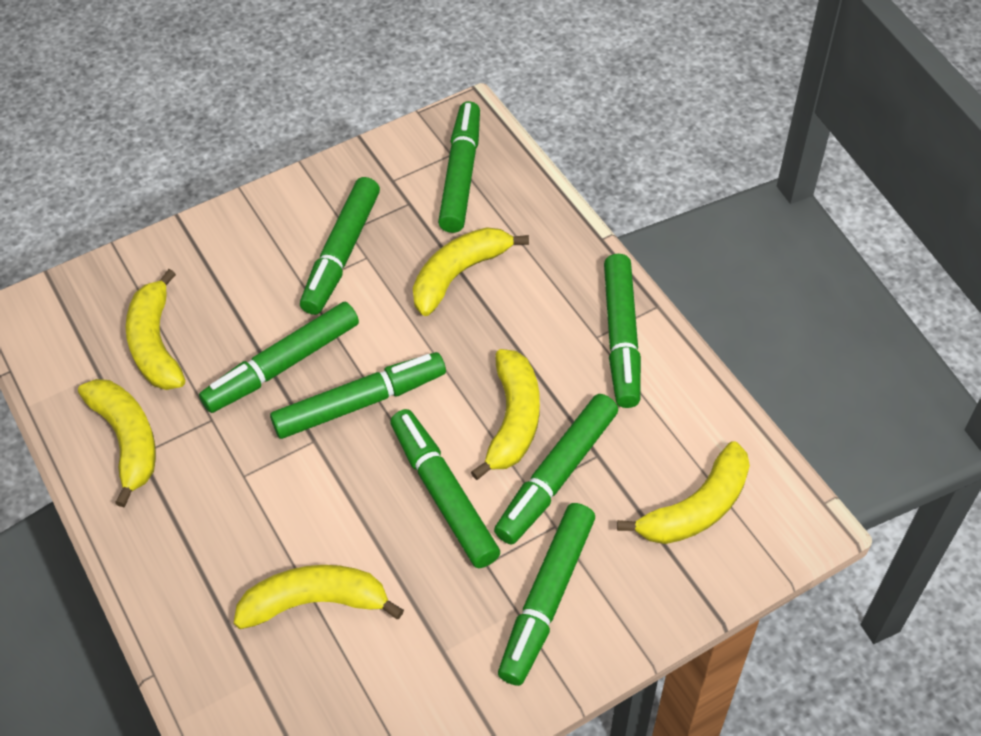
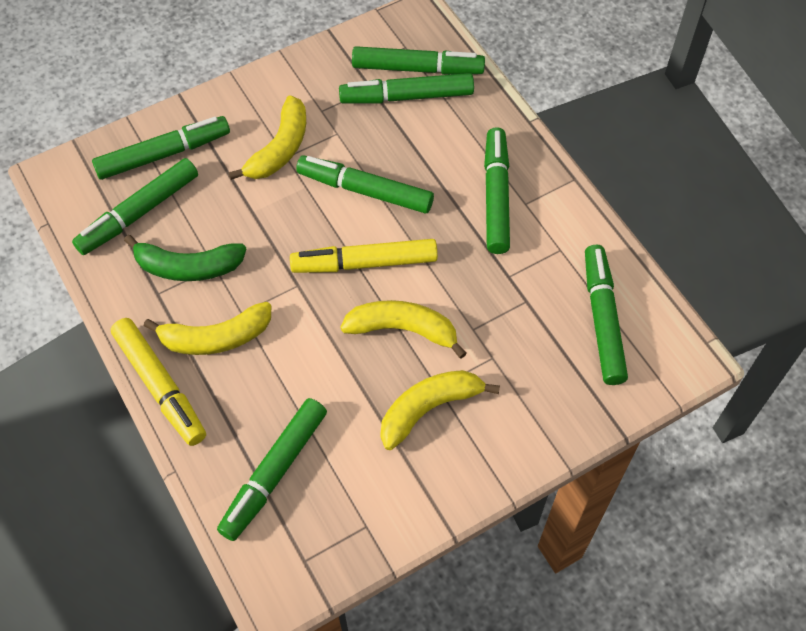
green banana: 0 -> 1
yellow banana: 6 -> 4
yellow marker: 0 -> 2

